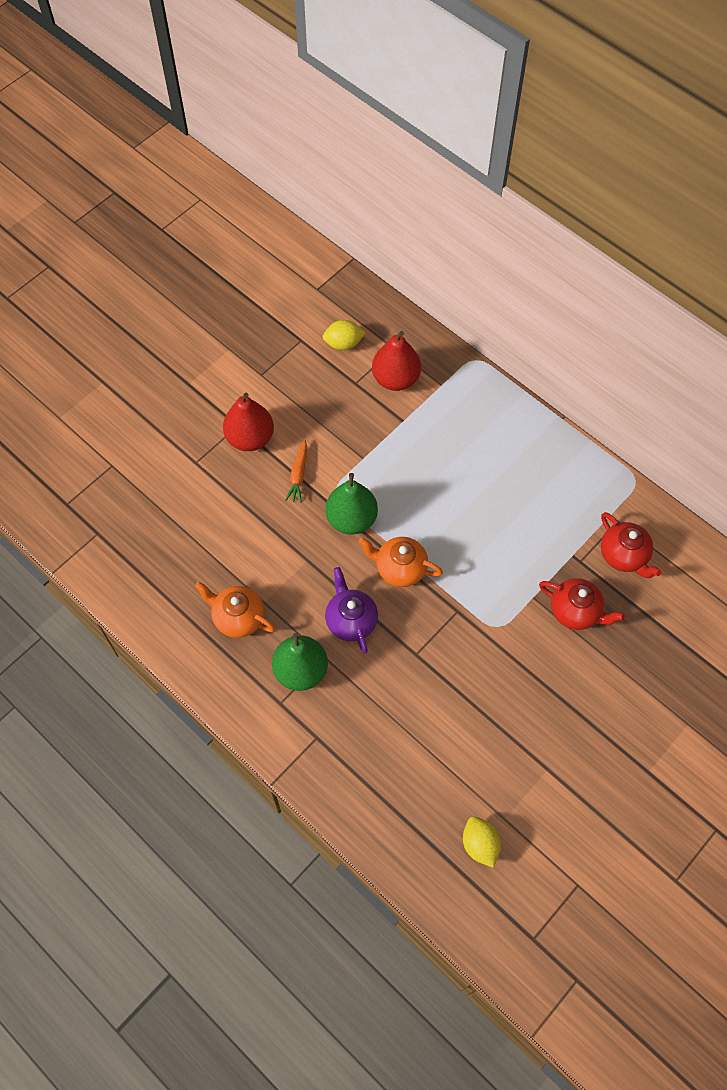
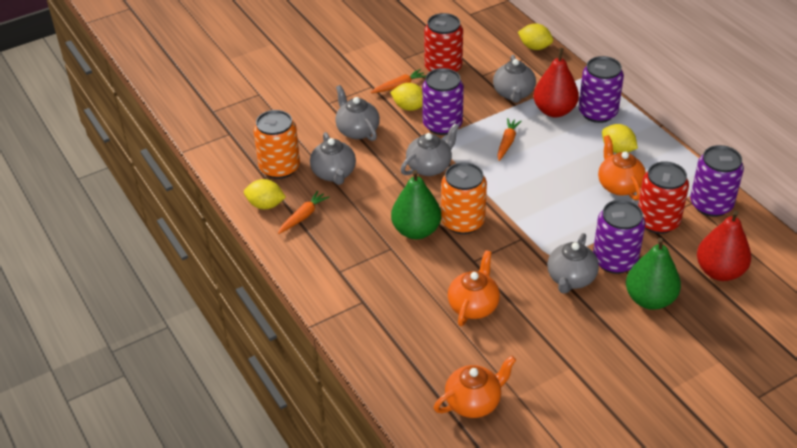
grey teapot: 0 -> 5
orange can: 0 -> 2
orange carrot: 1 -> 3
orange teapot: 2 -> 3
purple can: 0 -> 4
purple teapot: 1 -> 0
red can: 0 -> 2
red teapot: 2 -> 0
yellow lemon: 2 -> 4

